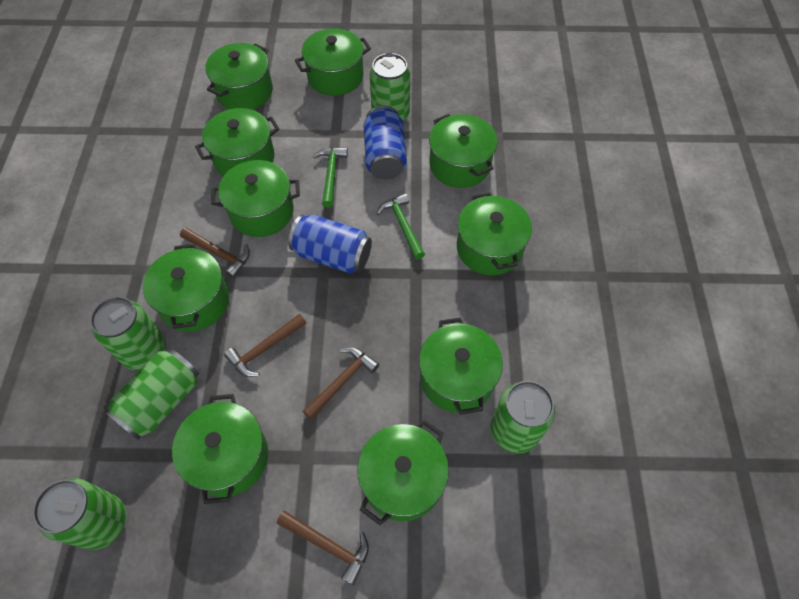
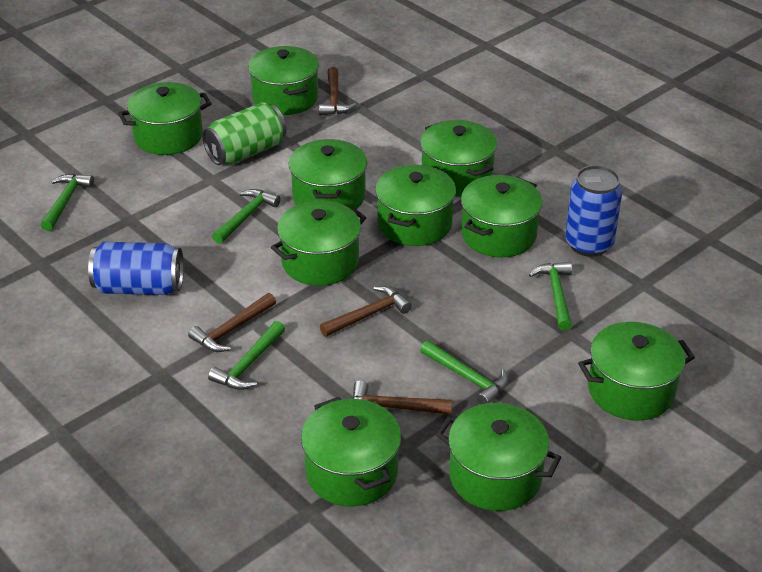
green can: 5 -> 1
green hammer: 2 -> 5

